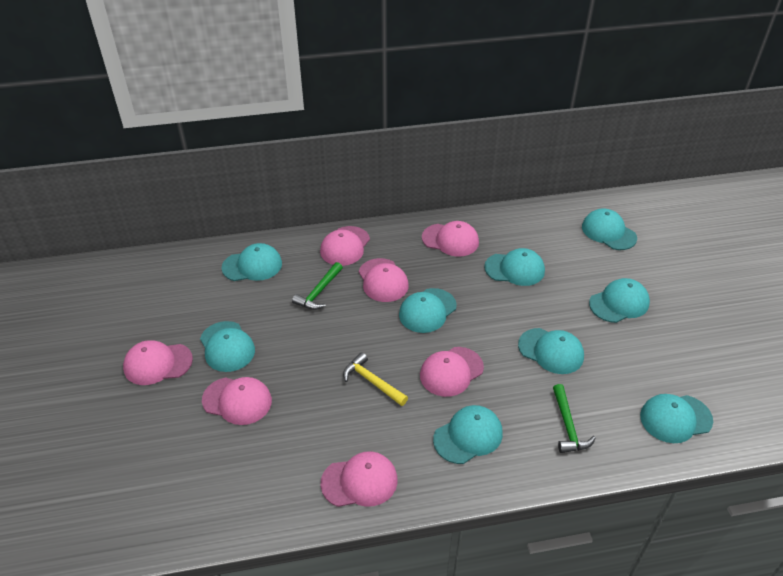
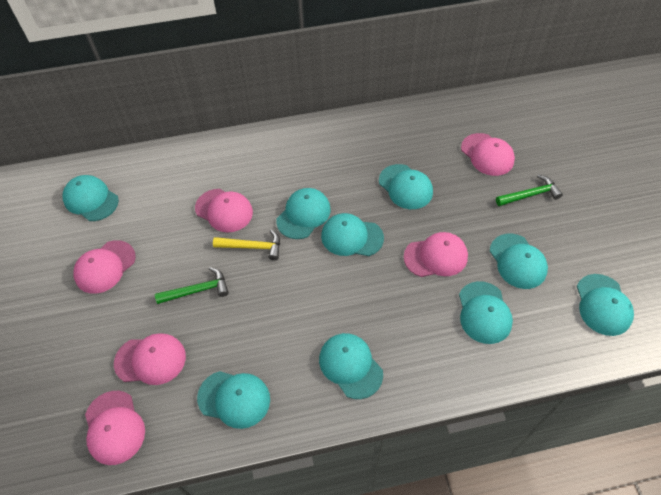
pink cap: 7 -> 6

